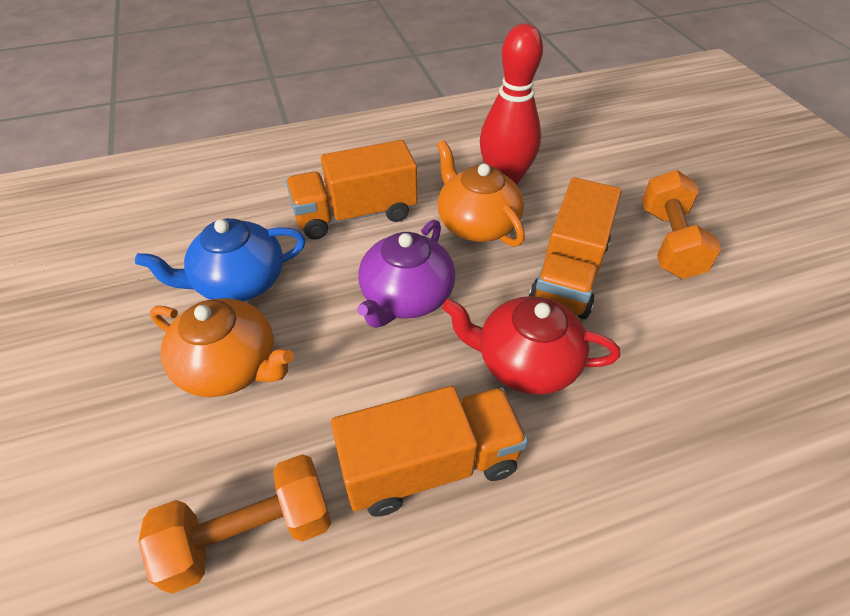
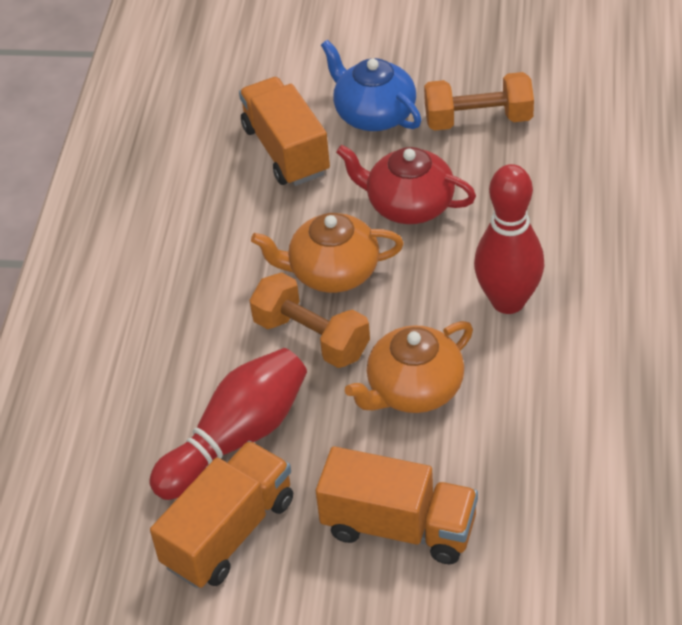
purple teapot: 1 -> 0
red bowling pin: 1 -> 2

